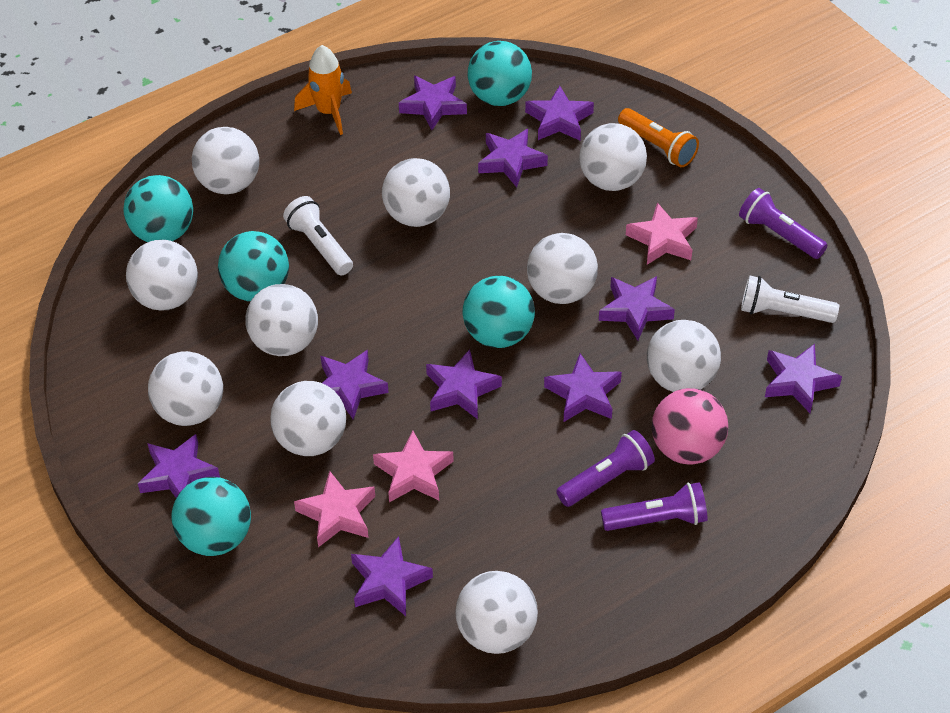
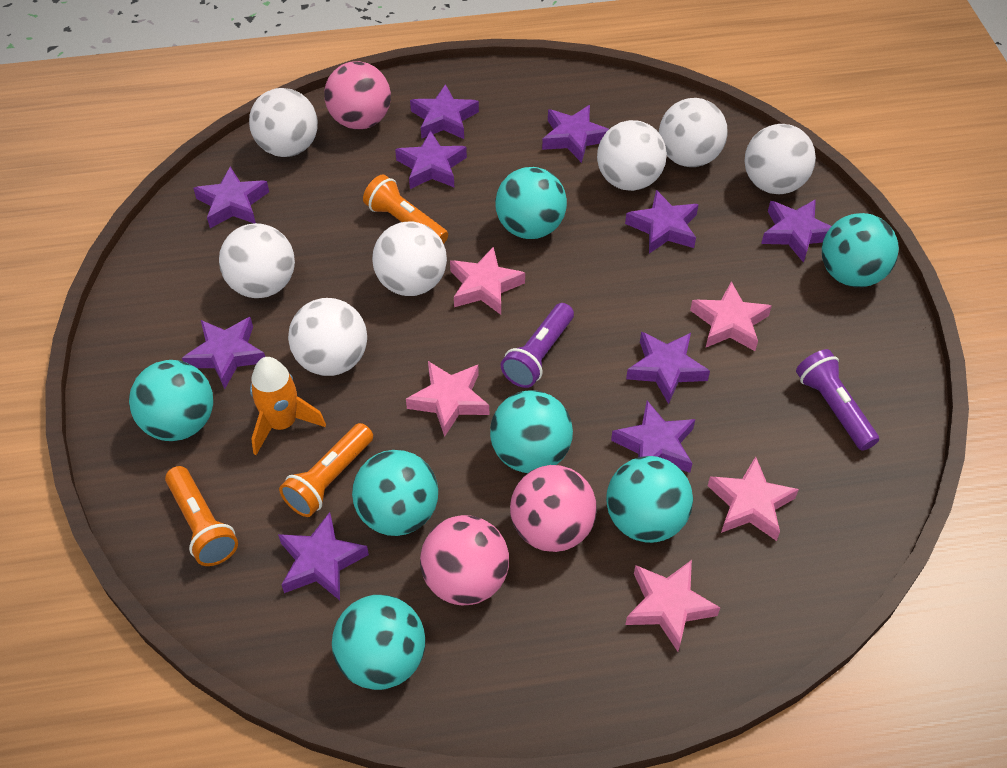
orange flashlight: 1 -> 3
pink ball: 1 -> 3
pink star: 3 -> 5
purple flashlight: 3 -> 2
turquoise ball: 5 -> 7
white ball: 10 -> 7
white flashlight: 2 -> 0

